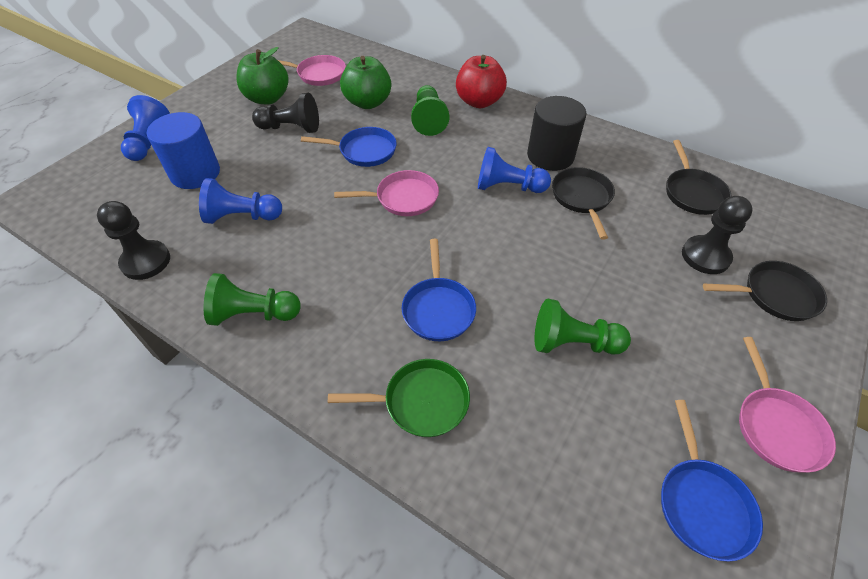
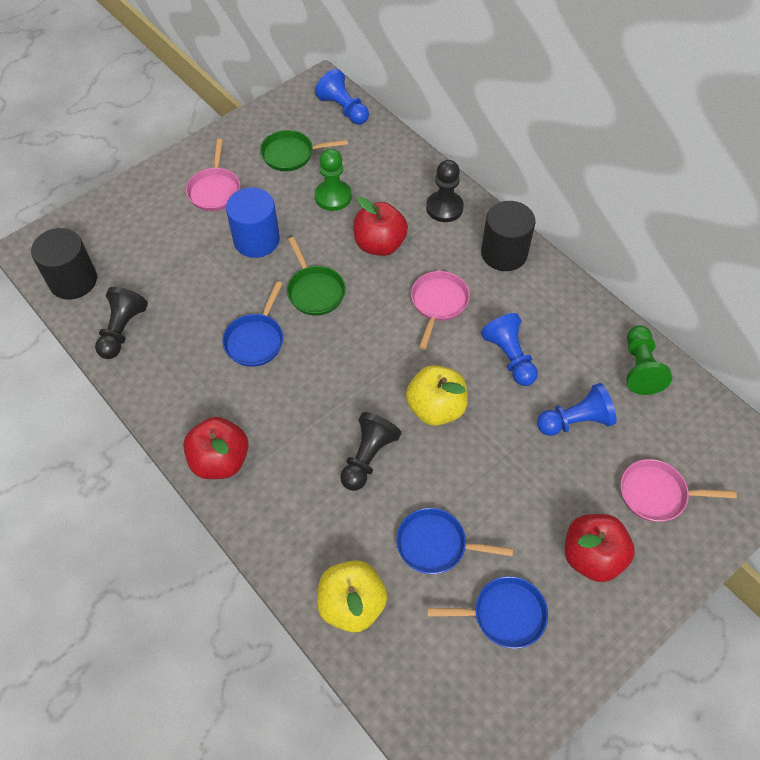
black cylinder: 1 -> 2
black pan: 3 -> 0
green apple: 2 -> 0
green pan: 1 -> 2
green pawn: 3 -> 2
red apple: 1 -> 3
yellow apple: 0 -> 2

